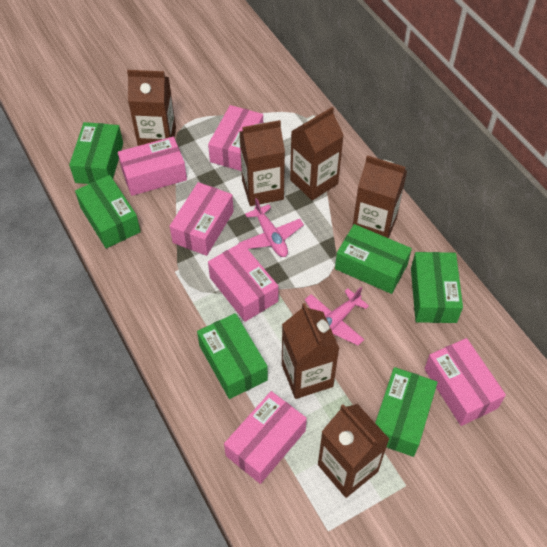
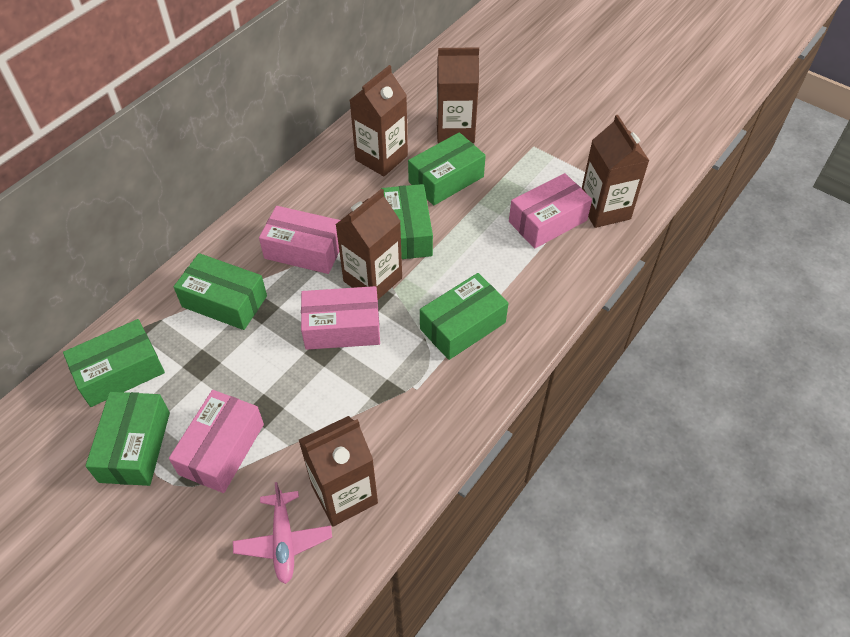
brown carton: 6 -> 5
pink box: 6 -> 4
pink plane: 2 -> 1

